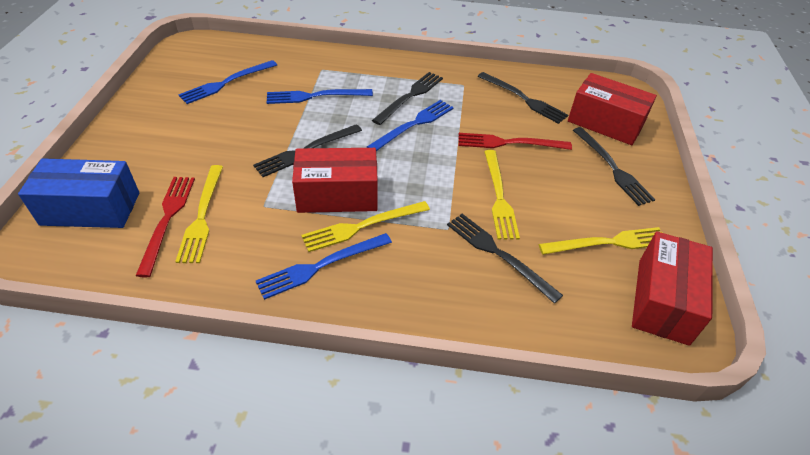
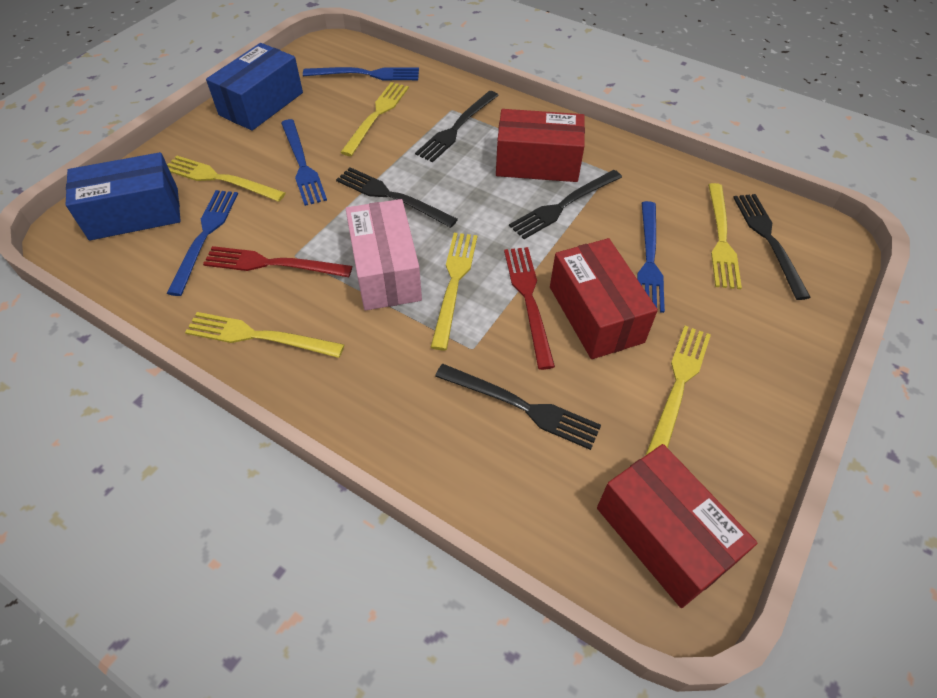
blue box: 1 -> 2
pink box: 0 -> 1
yellow fork: 4 -> 6

